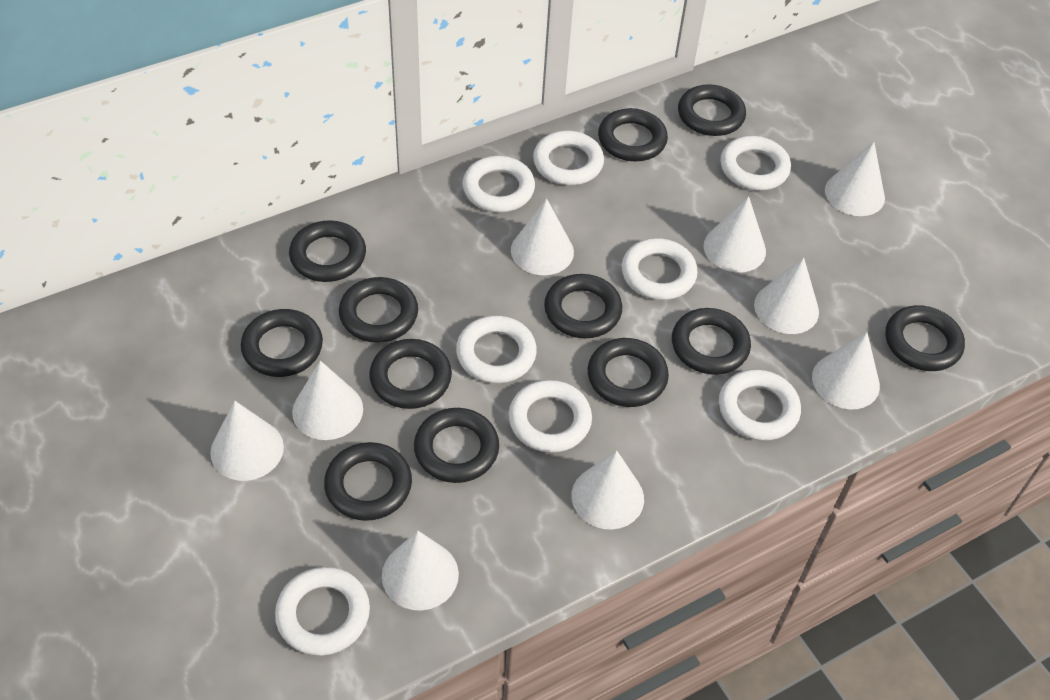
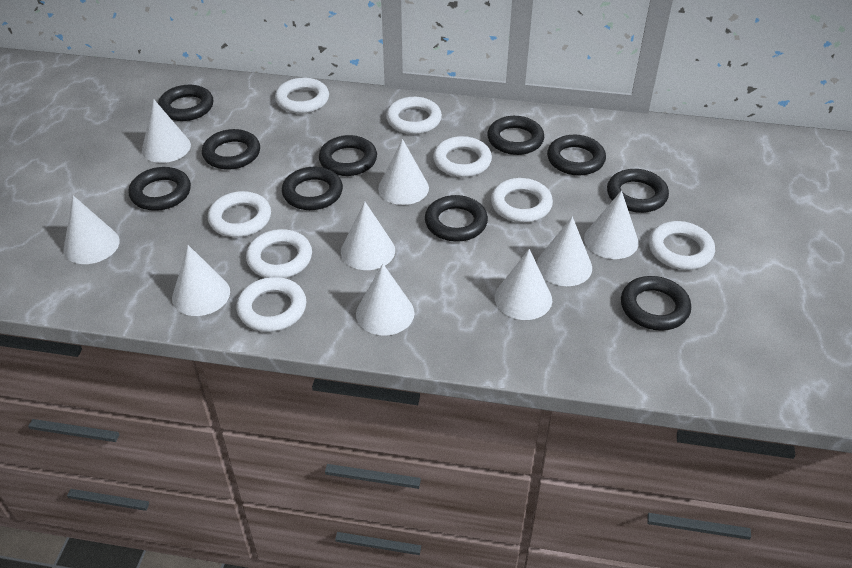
black ring: 12 -> 10

